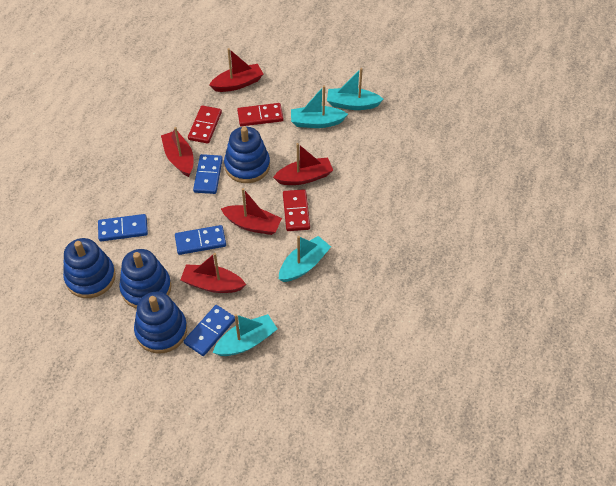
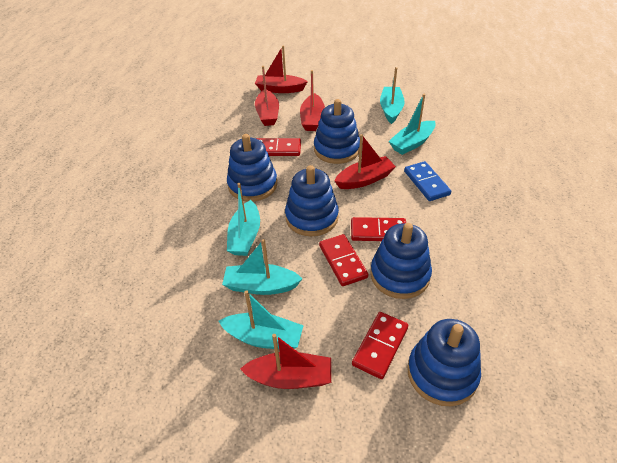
blue domino: 4 -> 1
blue stacking toy: 4 -> 5
red domino: 3 -> 4
turquoise boat: 4 -> 5

